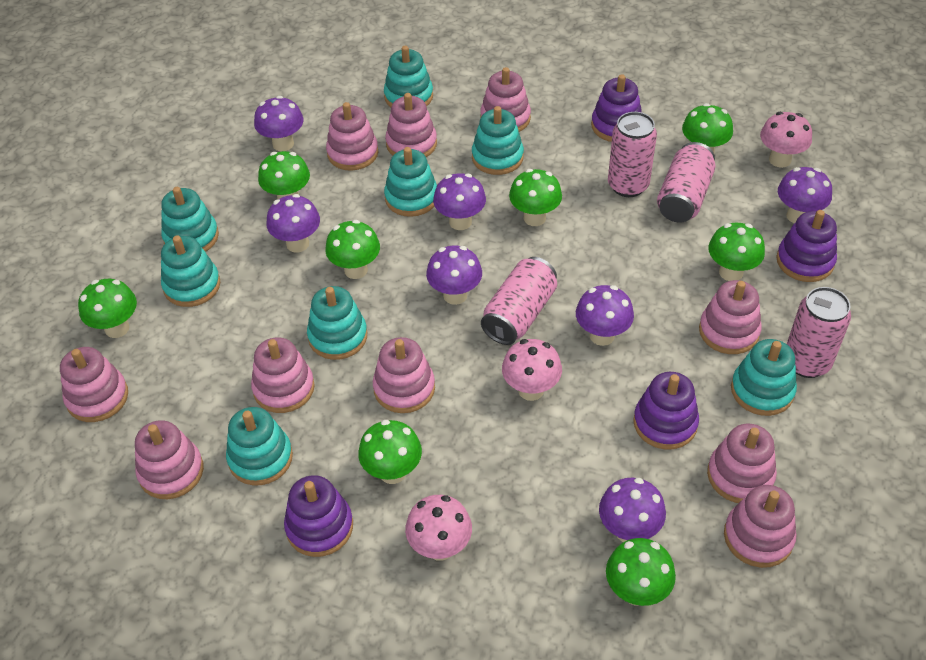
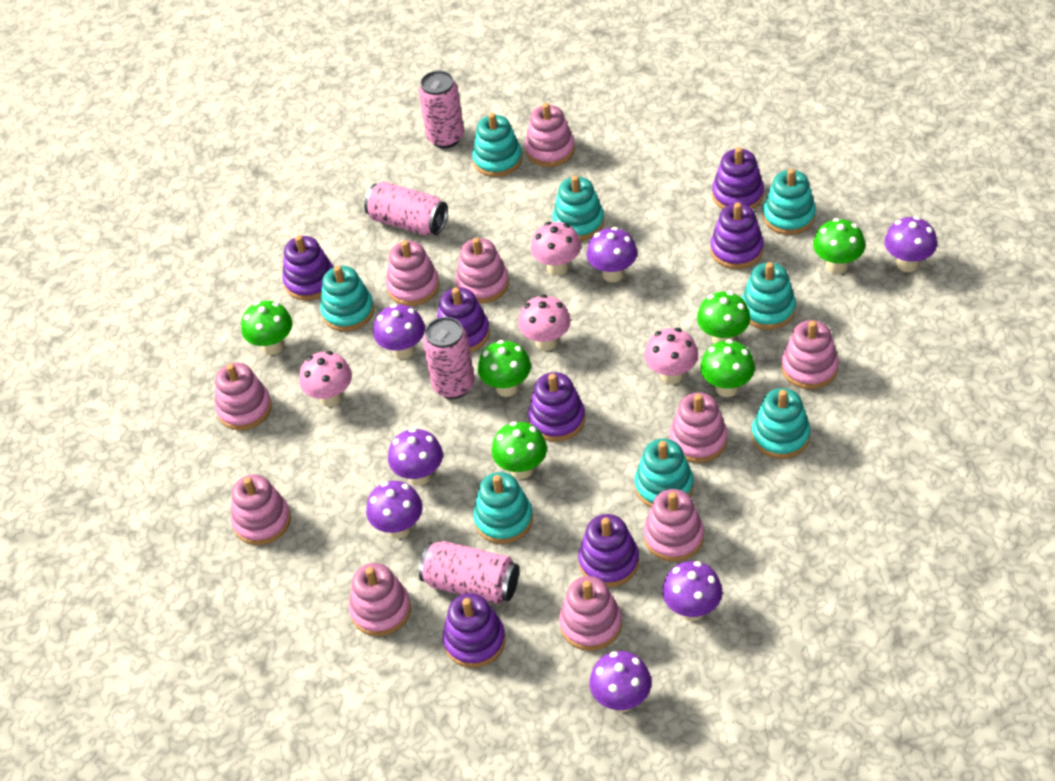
green mushroom: 8 -> 6
pink mushroom: 3 -> 4
purple stacking toy: 4 -> 7

